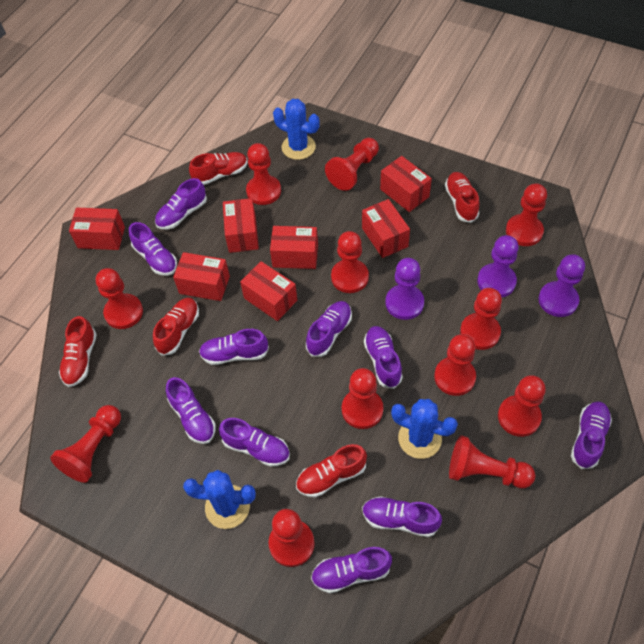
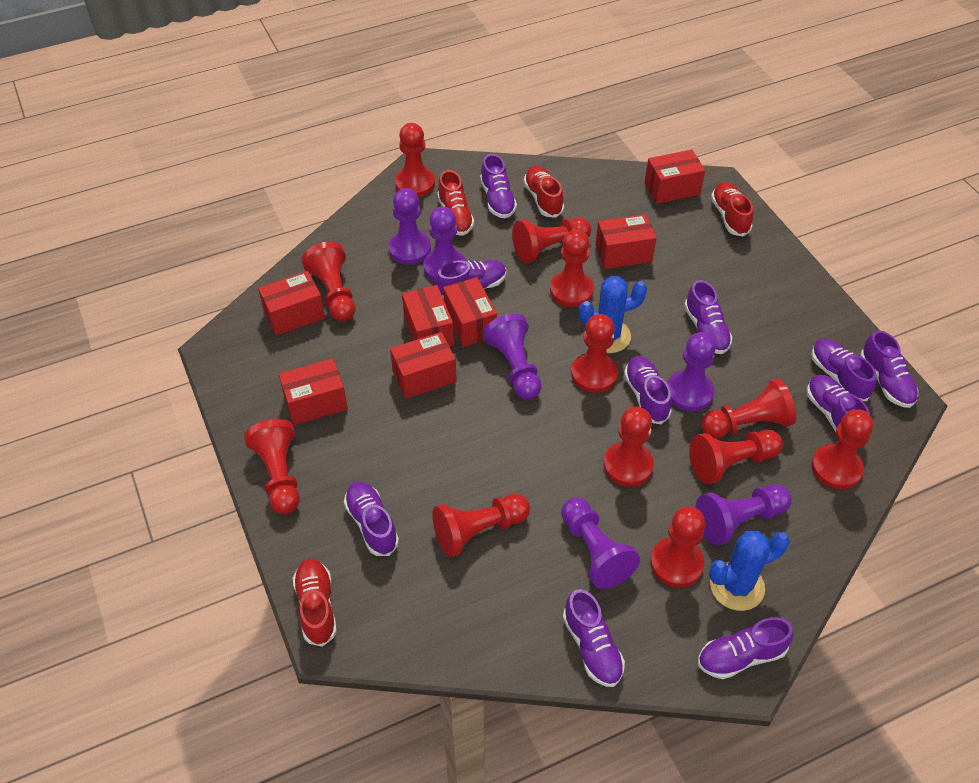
blue cactus: 3 -> 2
purple pawn: 3 -> 6
red shoe: 5 -> 4

